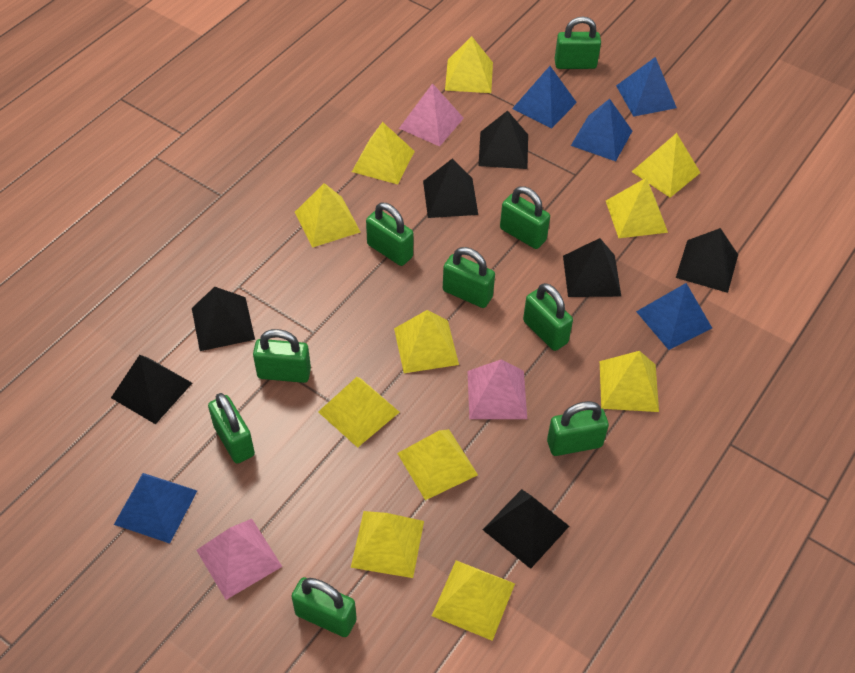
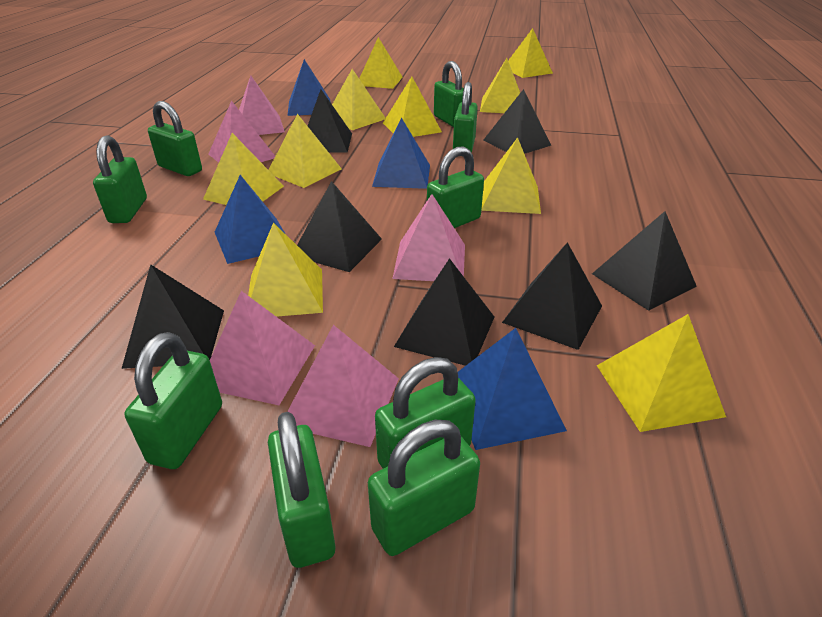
blue pyramid: 5 -> 4
pink pyramid: 3 -> 5
yellow pyramid: 11 -> 10

